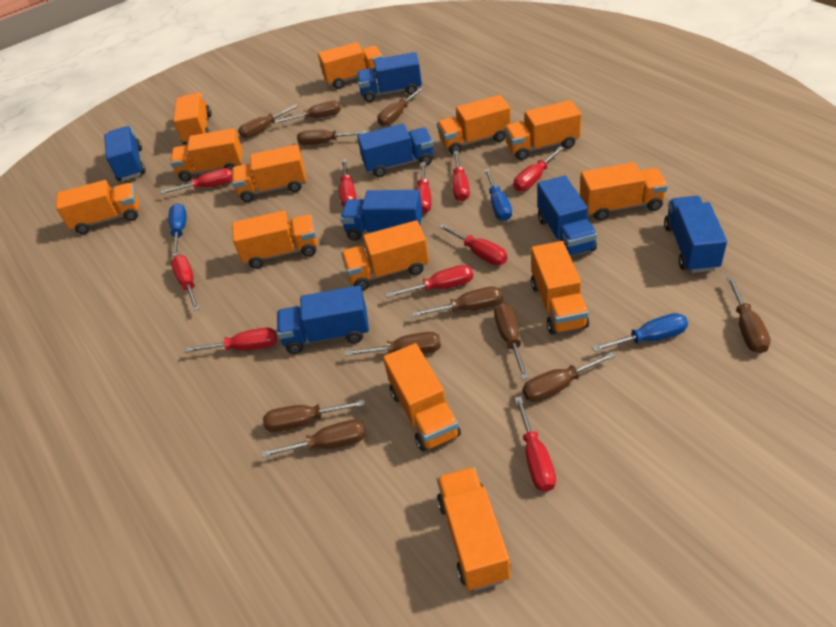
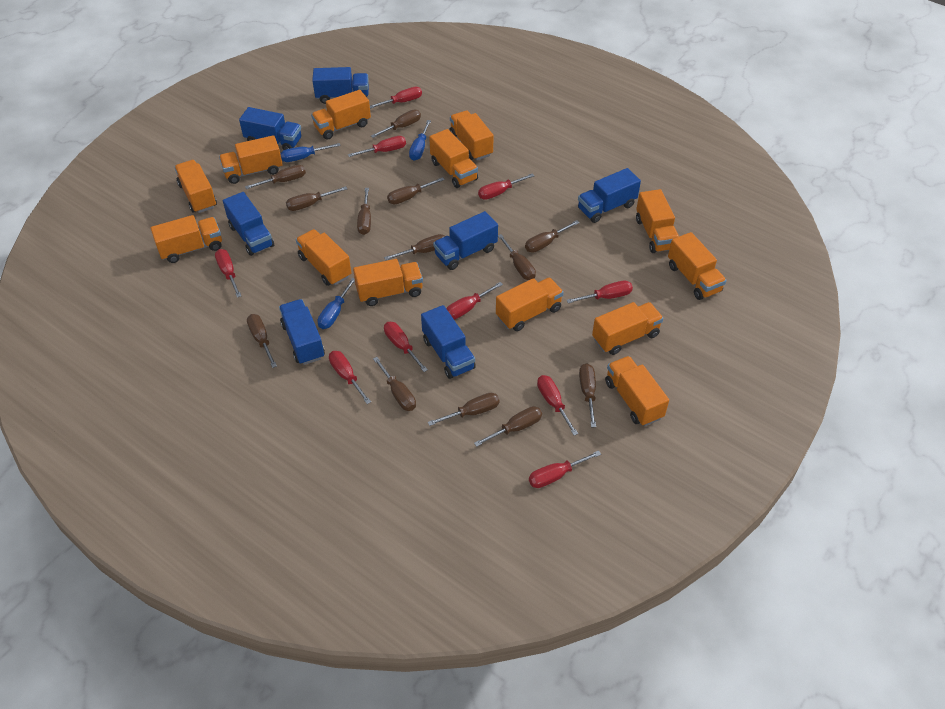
brown screwdriver: 11 -> 13

